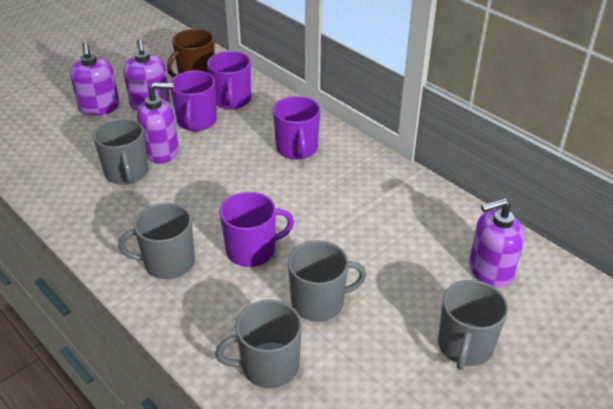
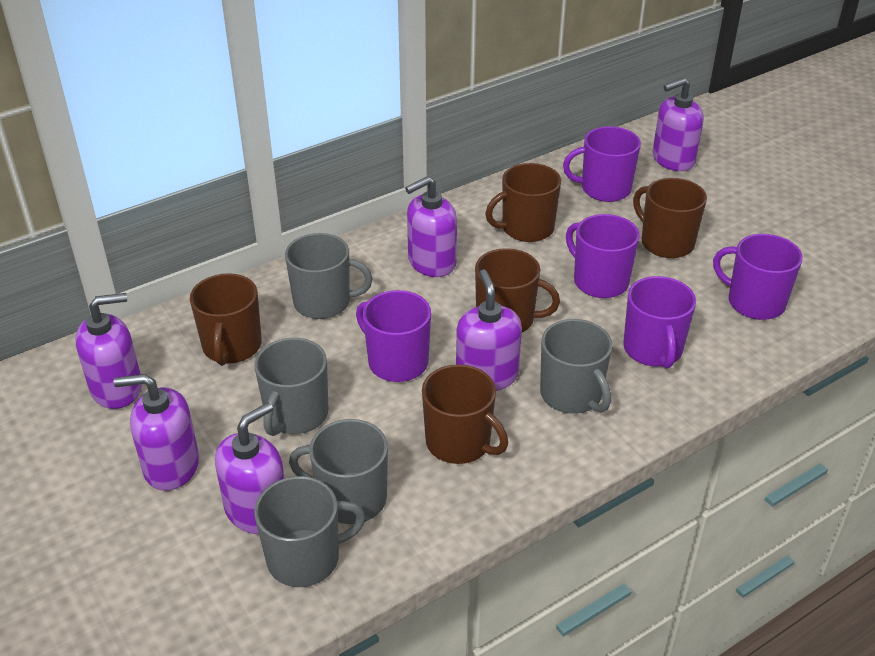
brown mug: 1 -> 5
purple mug: 4 -> 5
purple soap dispenser: 4 -> 6

